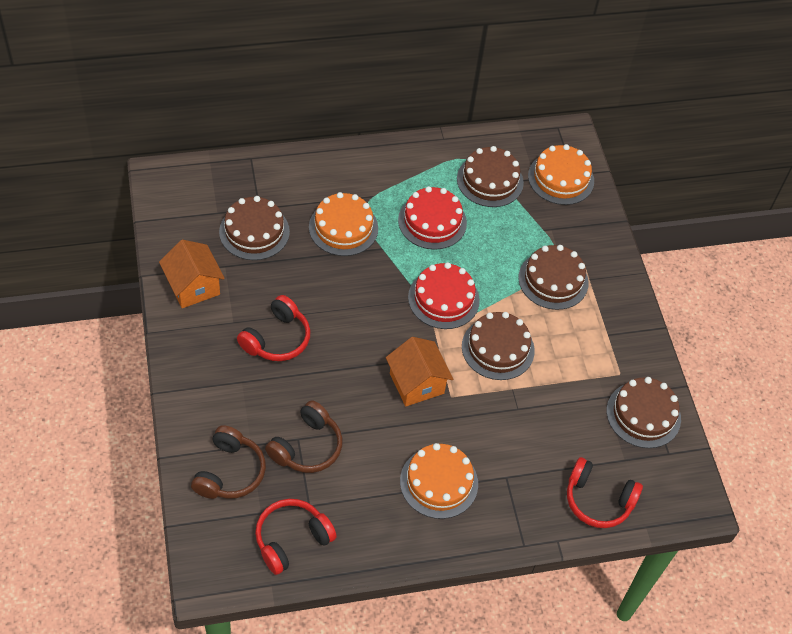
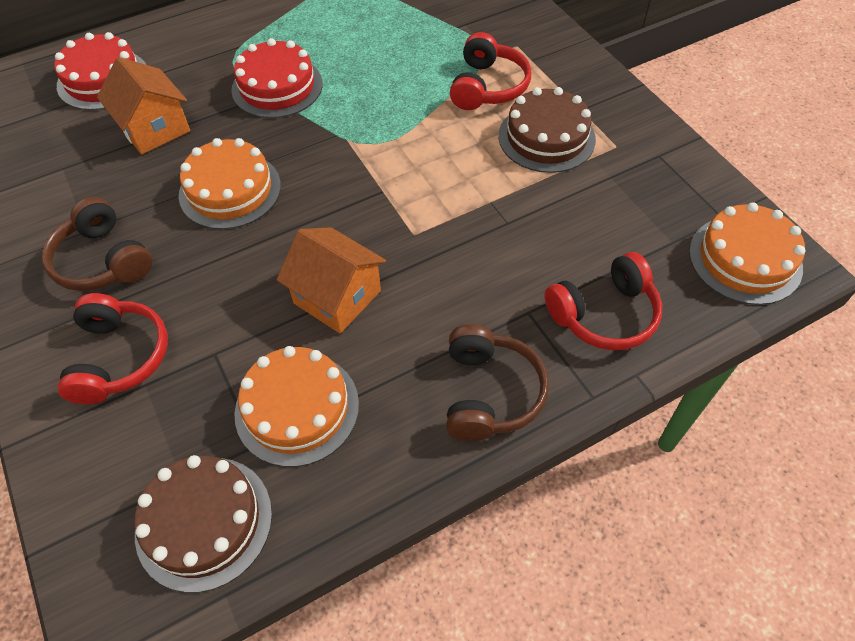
brown cake: 5 -> 2

